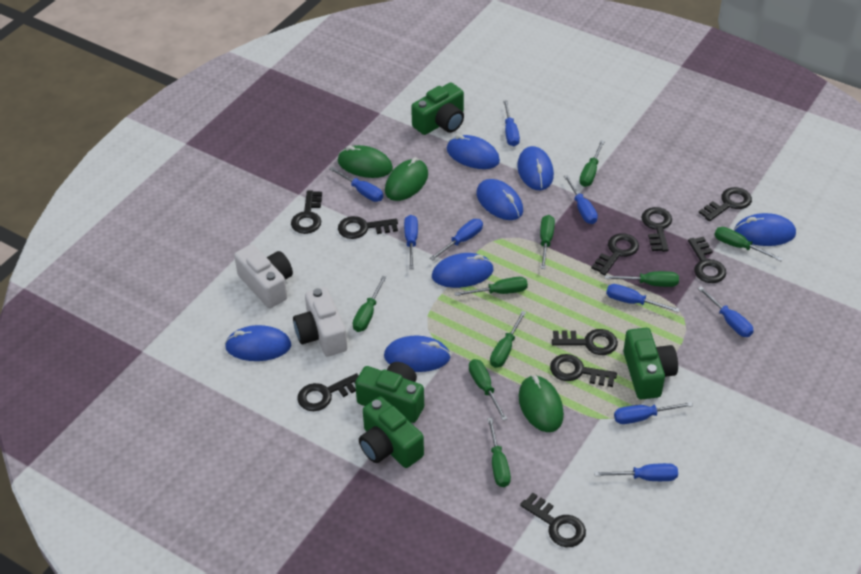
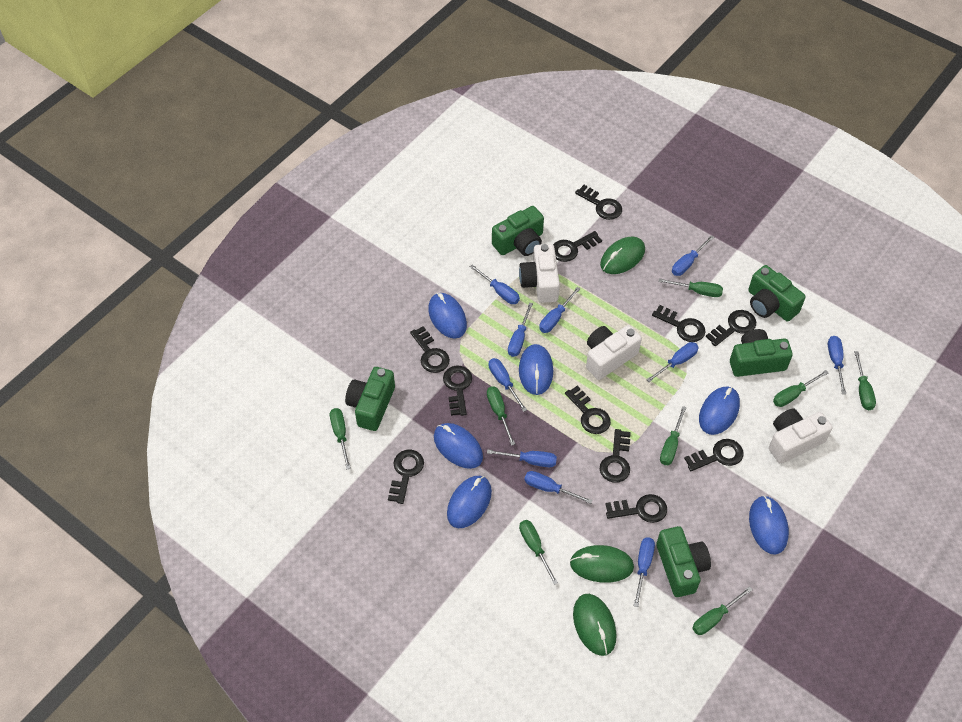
black key: 10 -> 11
blue mouse: 7 -> 6
blue screwdriver: 9 -> 10
green camera: 4 -> 5
green screwdriver: 9 -> 8
white camera: 2 -> 3

